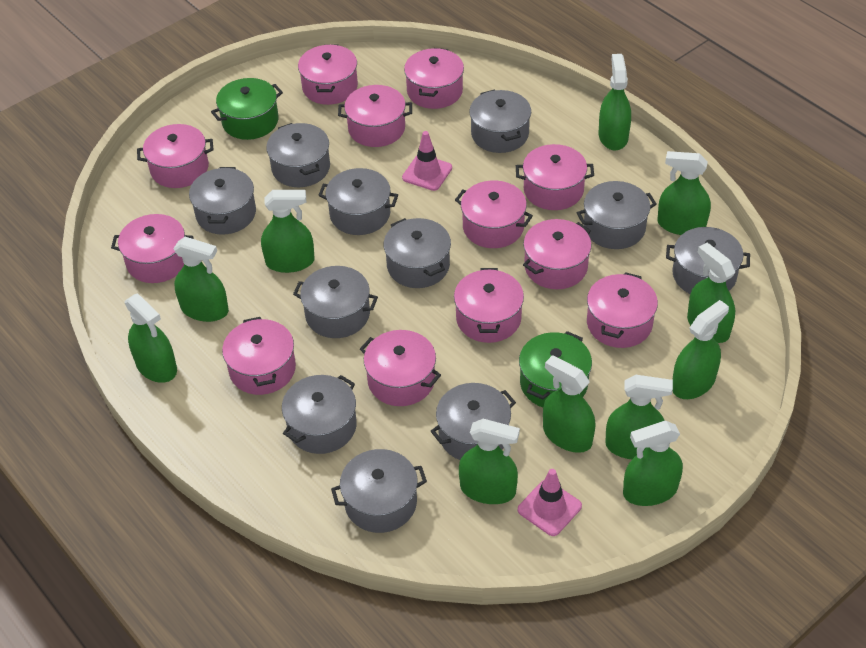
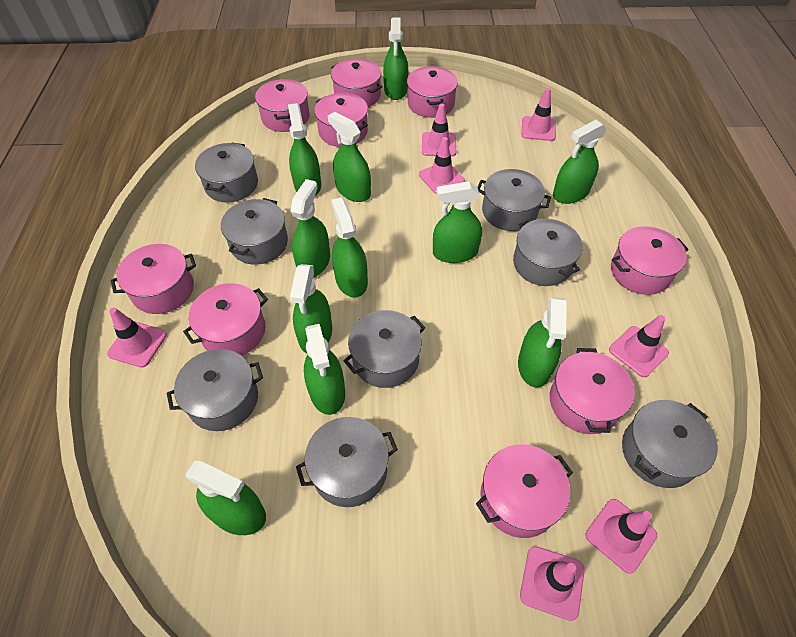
green pot: 2 -> 0
grey pot: 11 -> 8
pink pot: 12 -> 9
pink traffic cone: 2 -> 7

